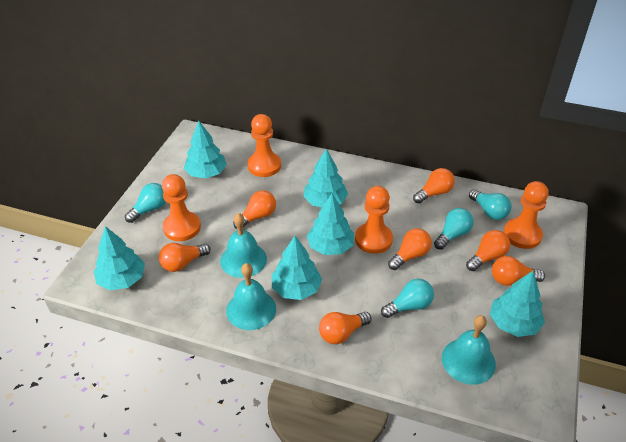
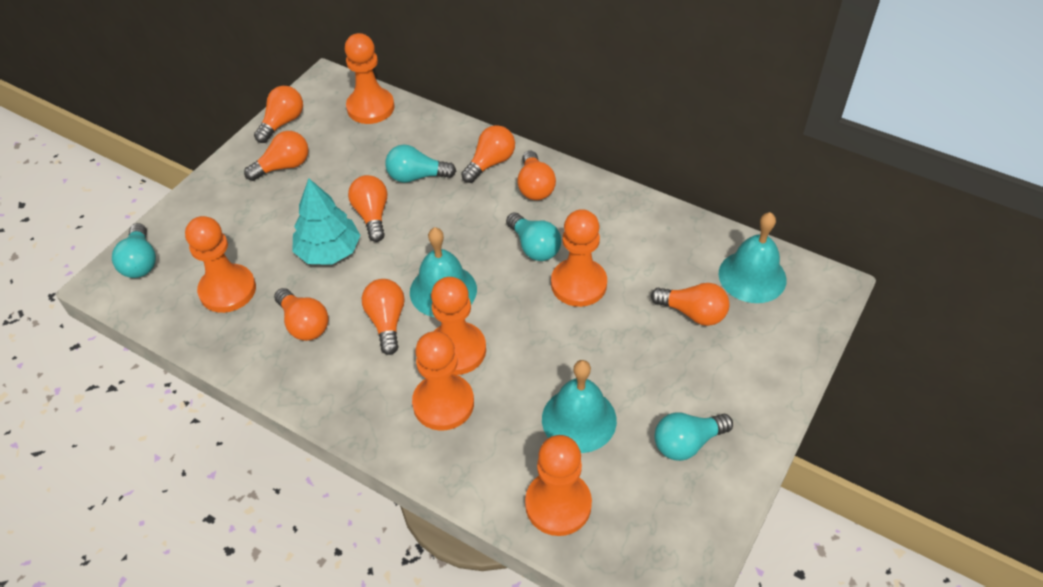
orange light bulb: 7 -> 8
orange pawn: 4 -> 6
turquoise tree: 6 -> 1

